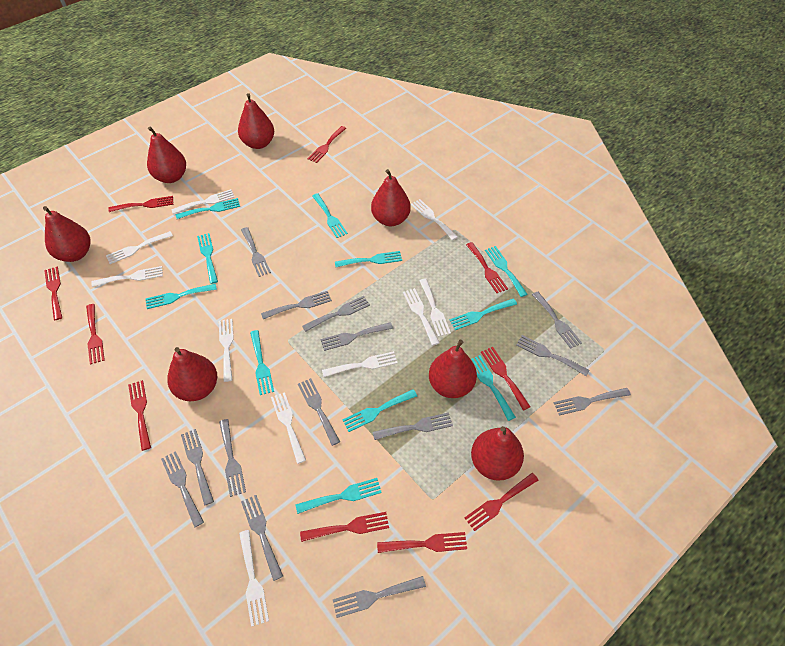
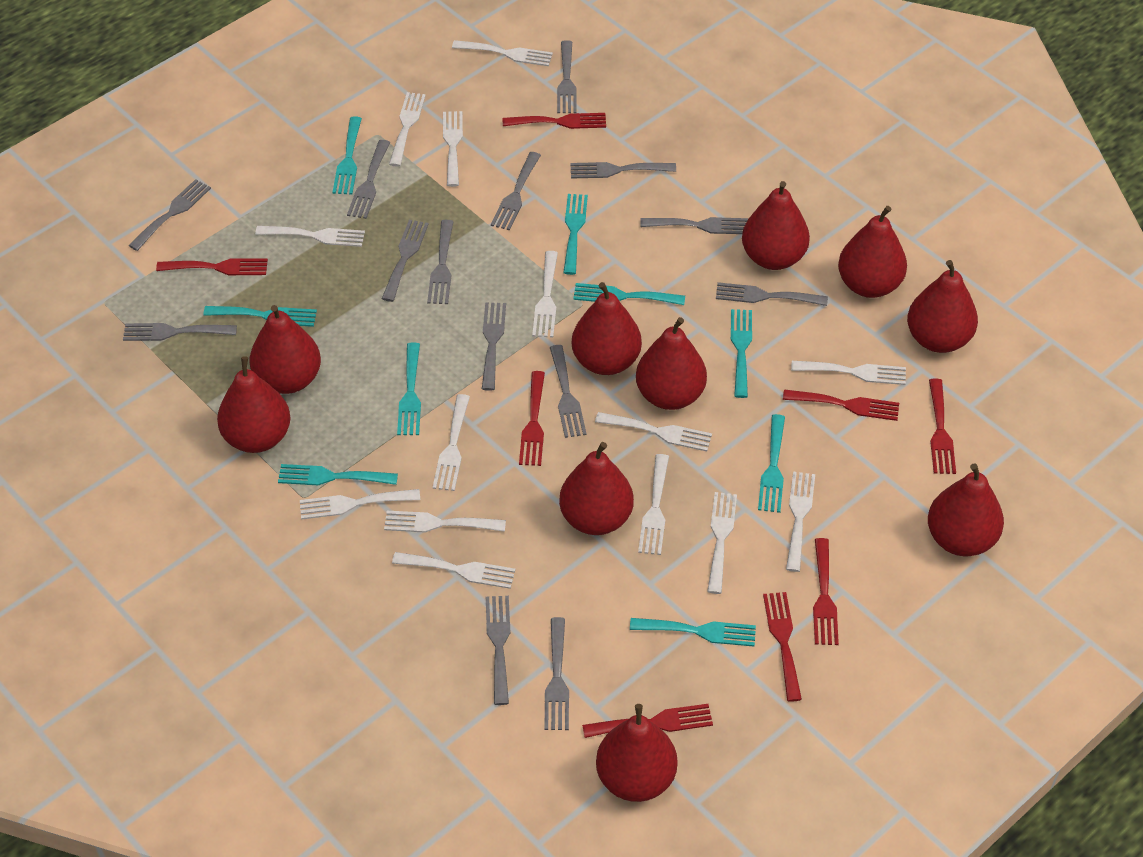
red fork: 10 -> 8
red pear: 7 -> 10
turquoise fork: 11 -> 9
white fork: 10 -> 14

